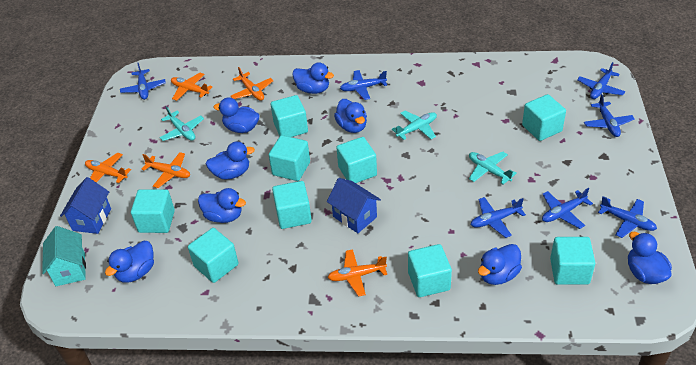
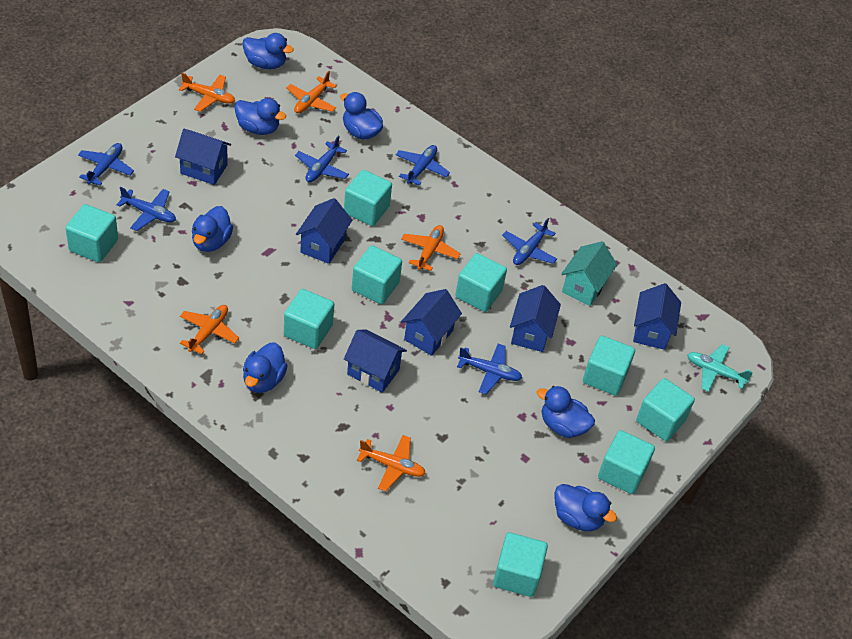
blue duck: 8 -> 7
blue house: 2 -> 6
blue plane: 7 -> 6
turquoise plane: 3 -> 1

